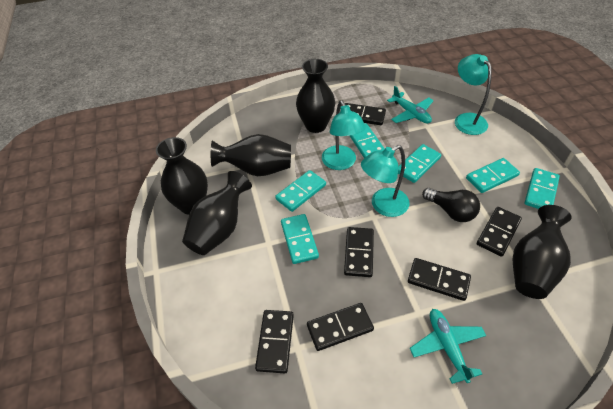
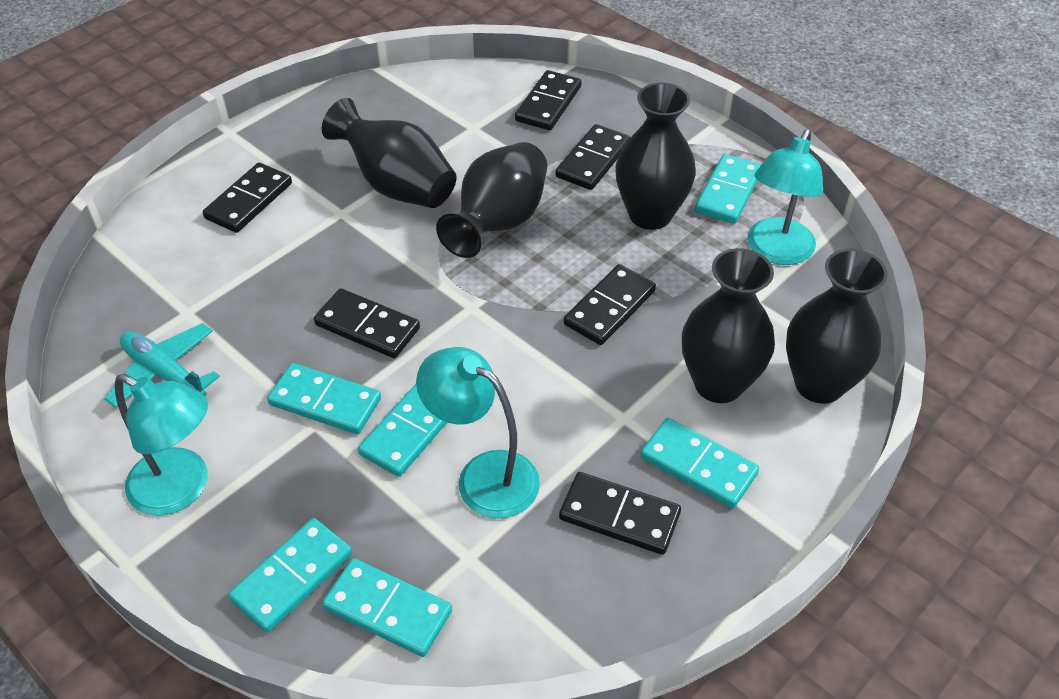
black light bulb: 1 -> 0
turquoise plane: 2 -> 1

